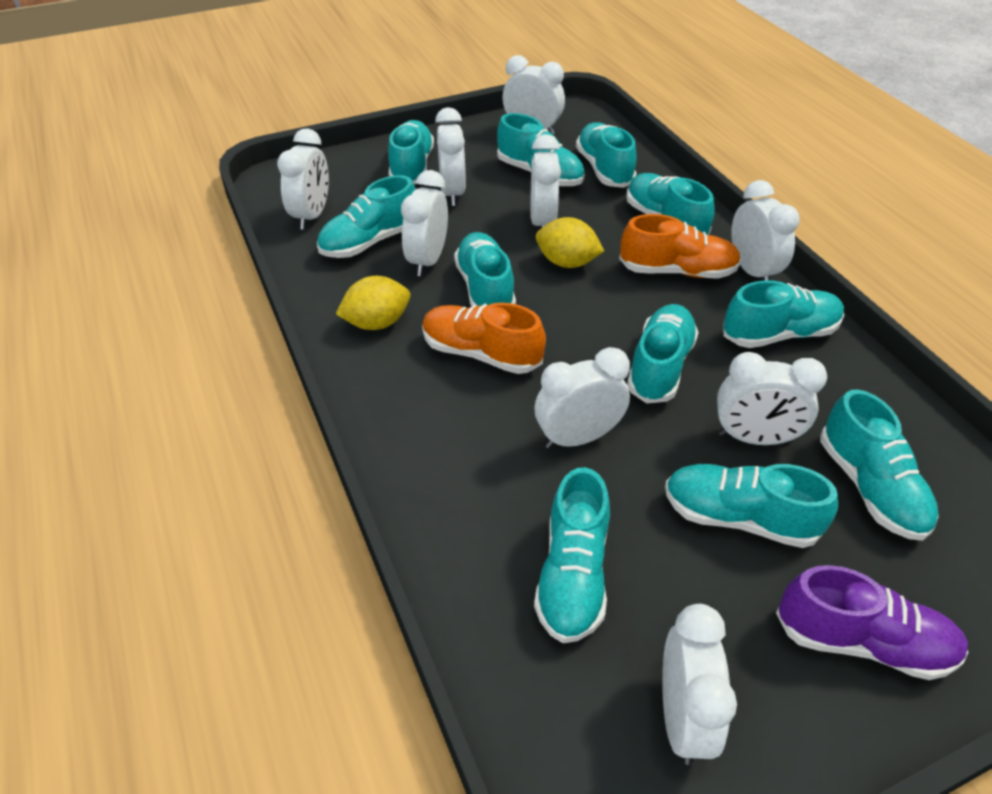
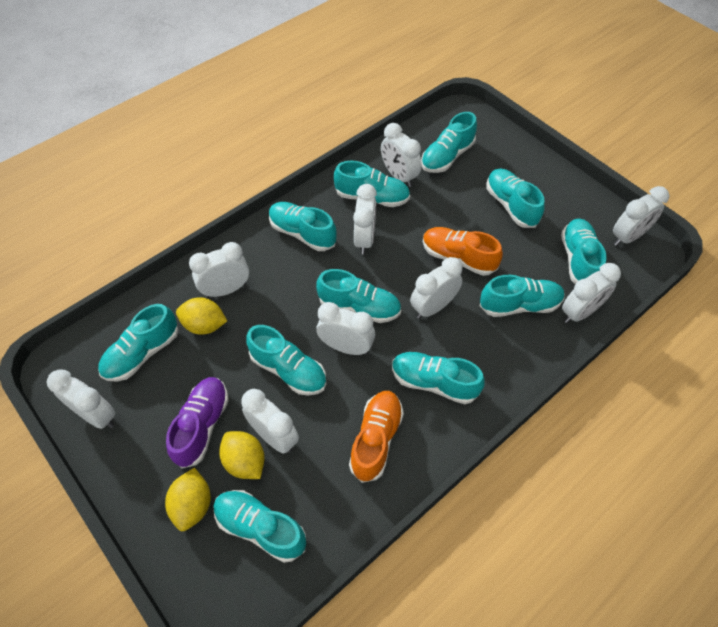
yellow lemon: 2 -> 3

